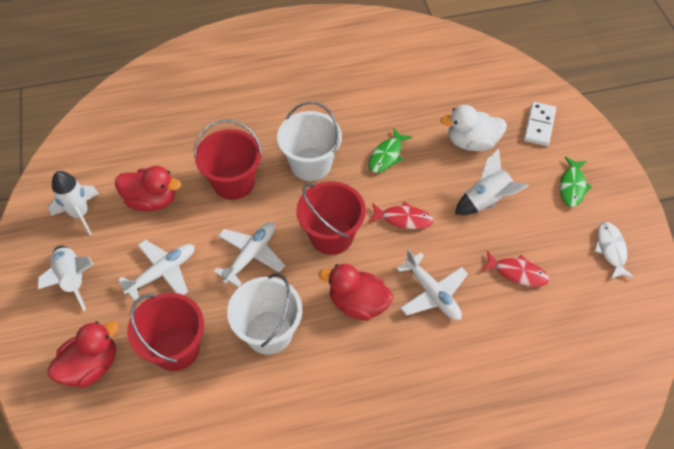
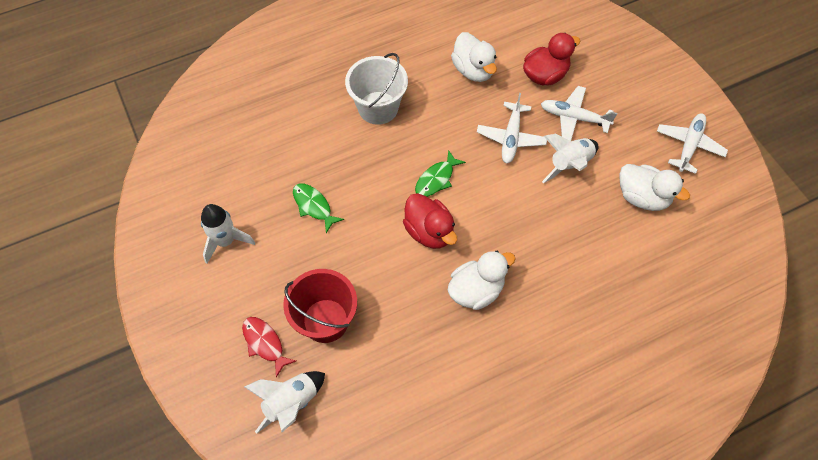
red bucket: 3 -> 1
red duck: 3 -> 2
red fish: 2 -> 1
white bucket: 2 -> 1
white domino: 1 -> 0
white duck: 1 -> 3
white fish: 1 -> 0

